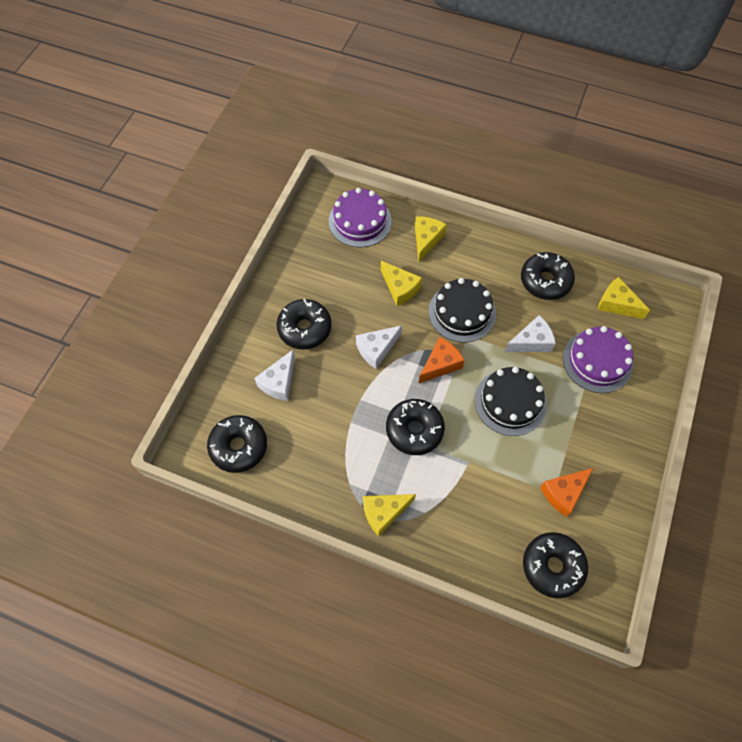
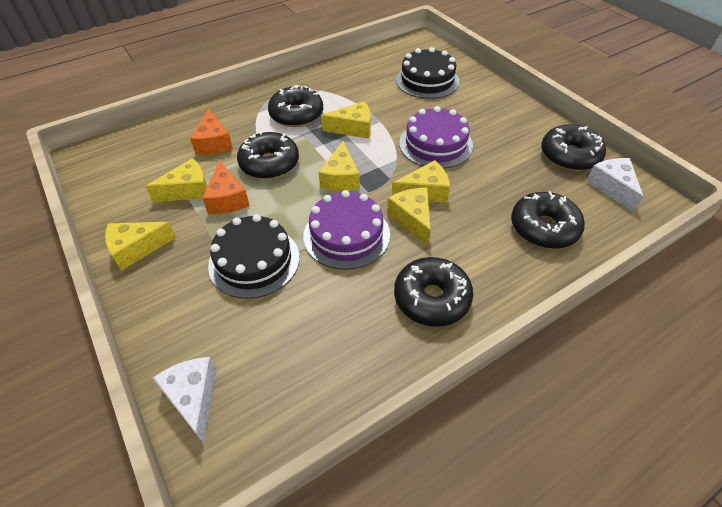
white cheese: 3 -> 2
yellow cheese: 4 -> 6

